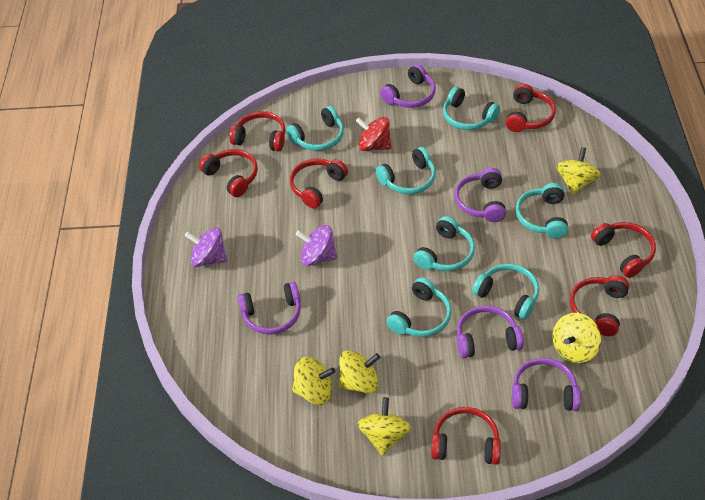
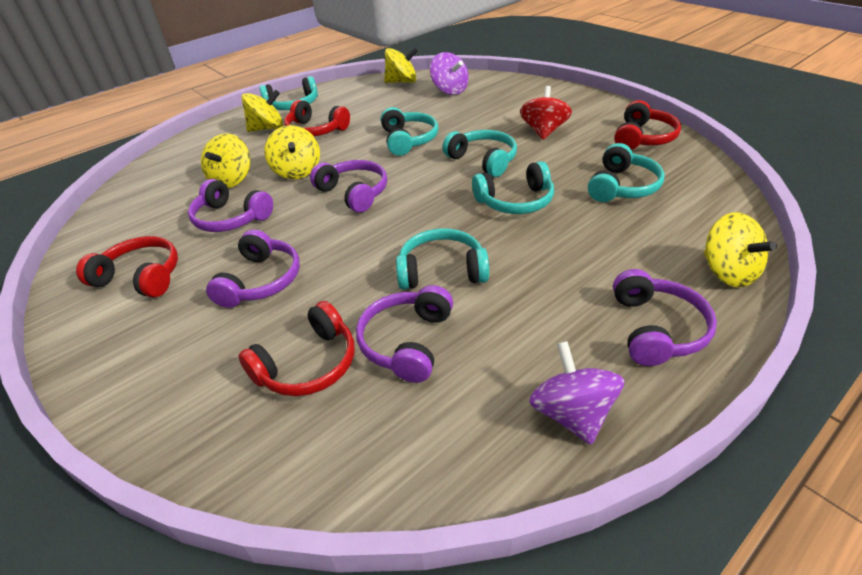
red headphones: 7 -> 4
turquoise headphones: 7 -> 6

